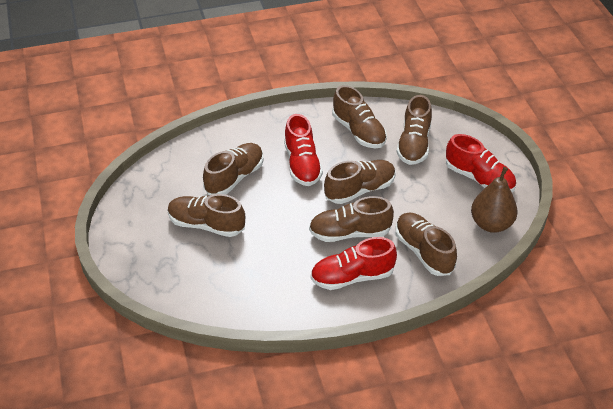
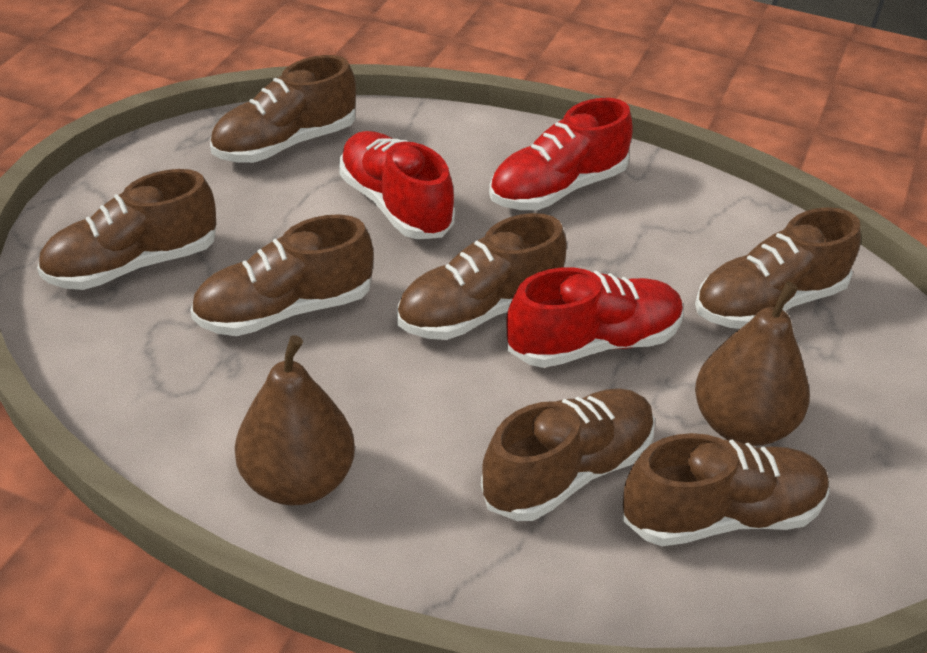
brown pear: 1 -> 2

